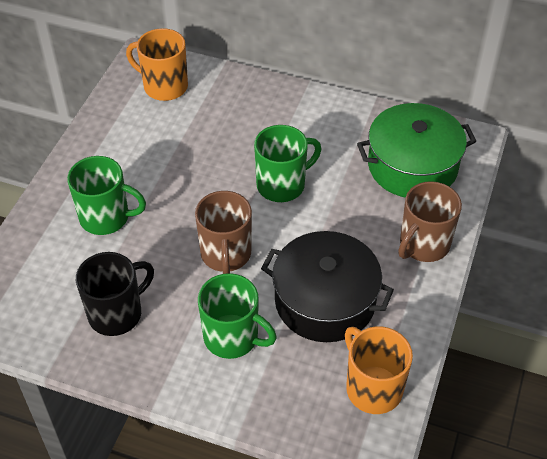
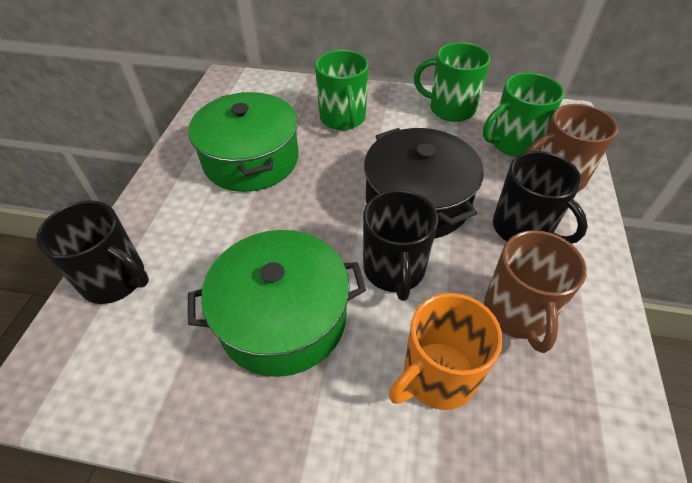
black mug: 1 -> 3
green pot: 1 -> 2
orange mug: 2 -> 1

